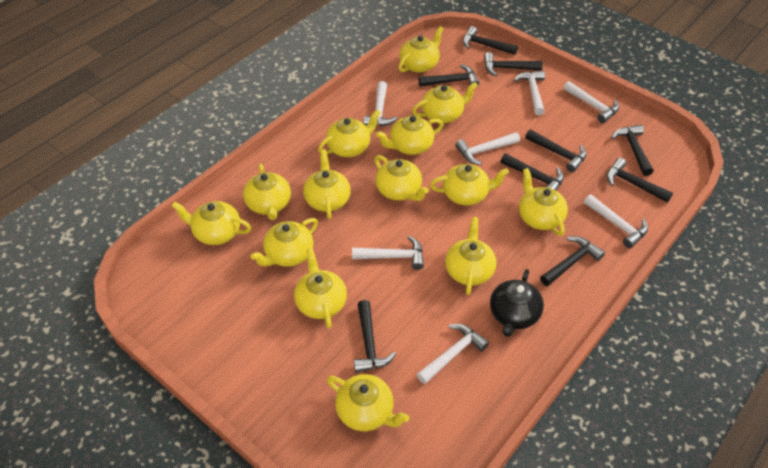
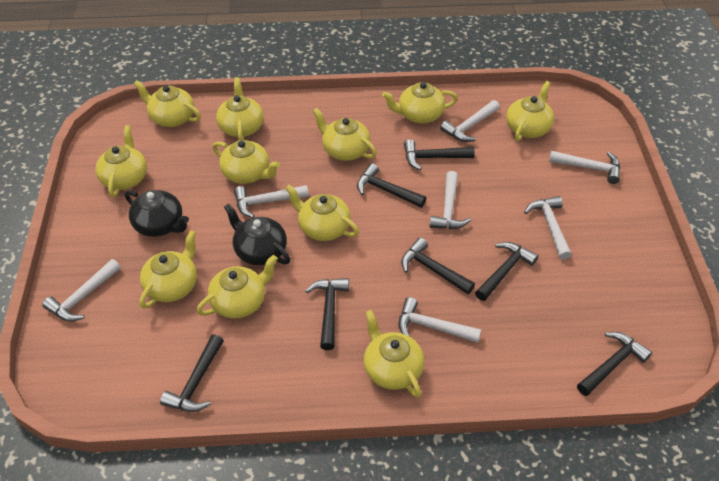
black hammer: 9 -> 7
black teapot: 1 -> 2
yellow teapot: 14 -> 11

